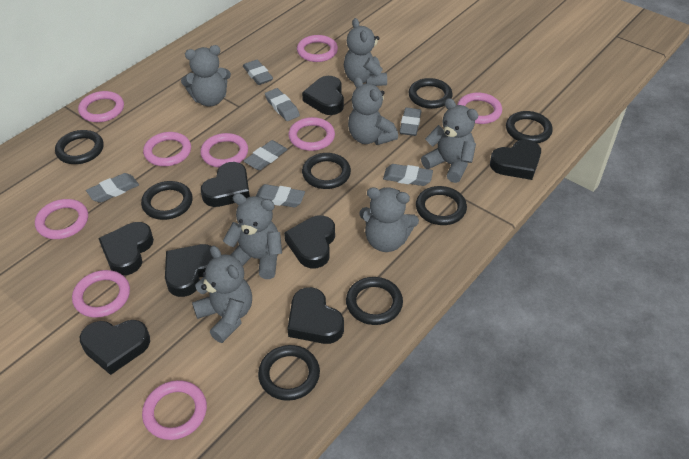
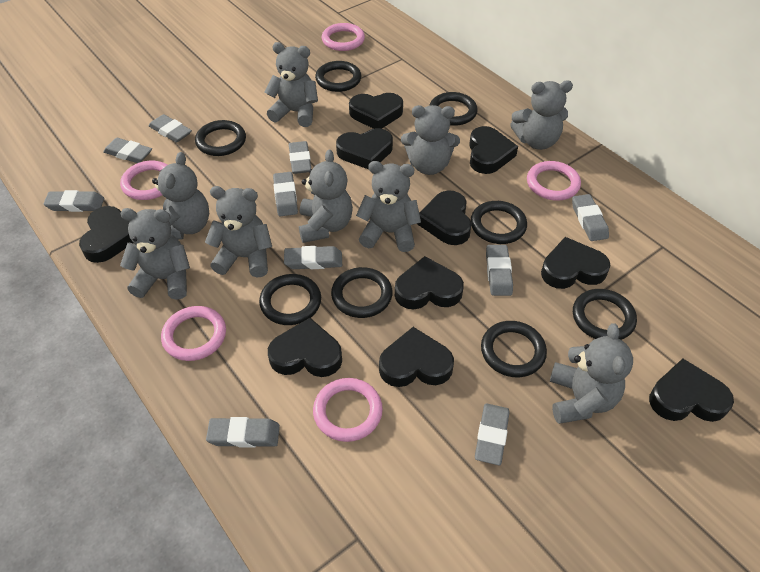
black heart: 8 -> 10
grey eraser: 7 -> 10
grey teddy bear: 7 -> 9
pink ring: 9 -> 5

